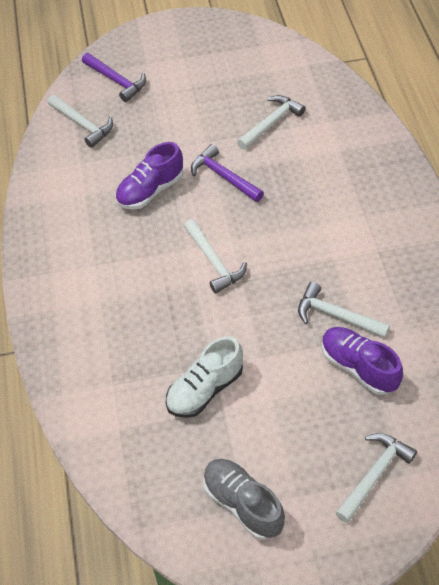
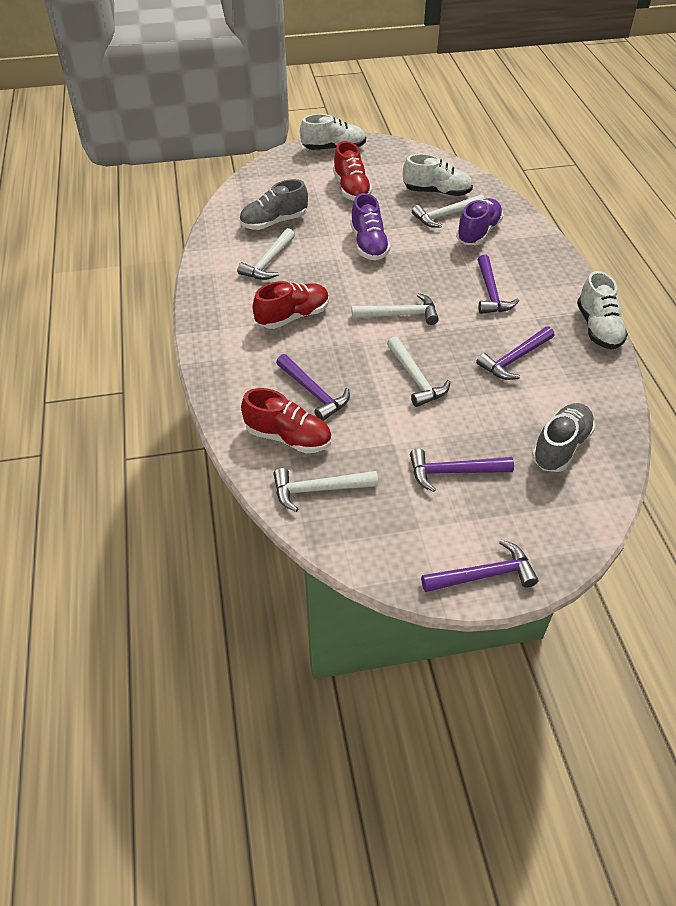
grey shoe: 1 -> 2
purple hammer: 2 -> 5
red shoe: 0 -> 3
white shoe: 1 -> 3

